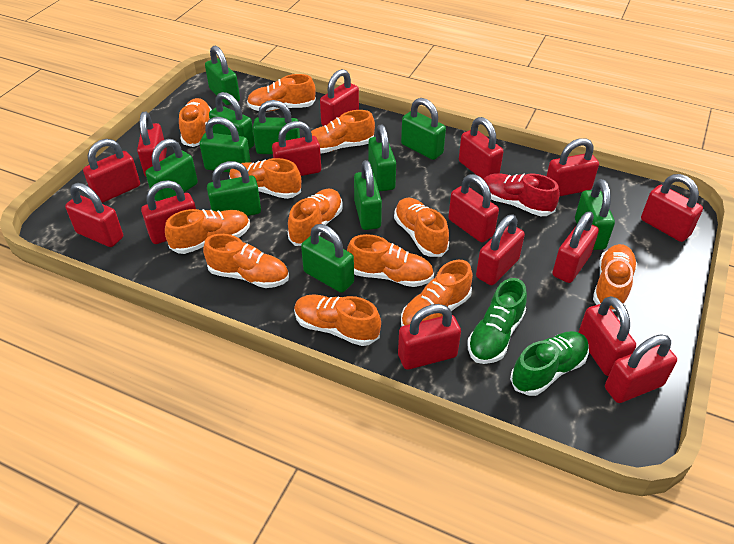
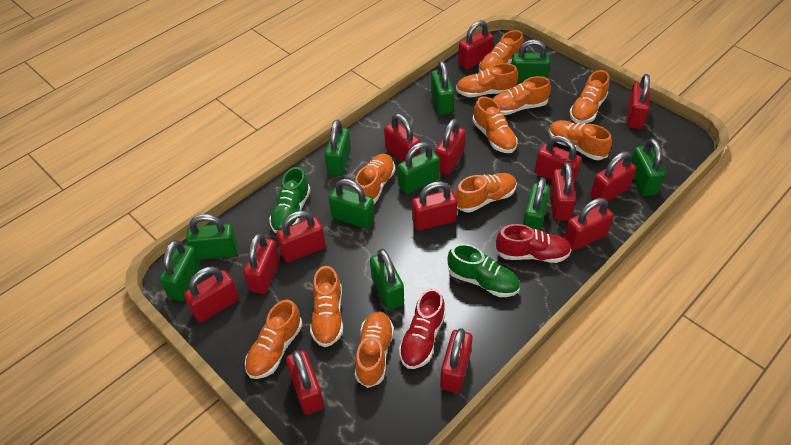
green padlock: 11 -> 10
orange shoe: 12 -> 11
red padlock: 15 -> 14
red shoe: 1 -> 2

